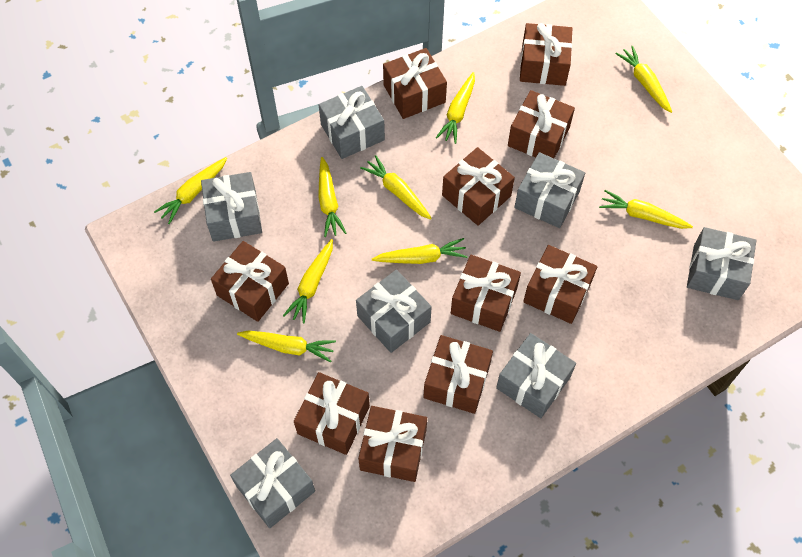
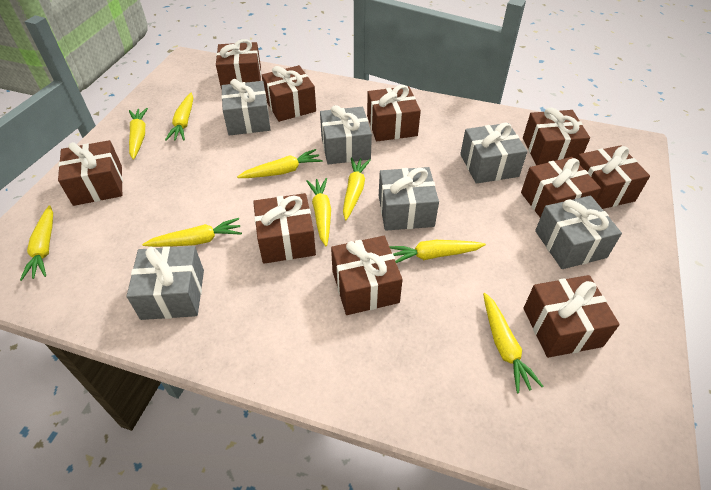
grey gift: 7 -> 6

